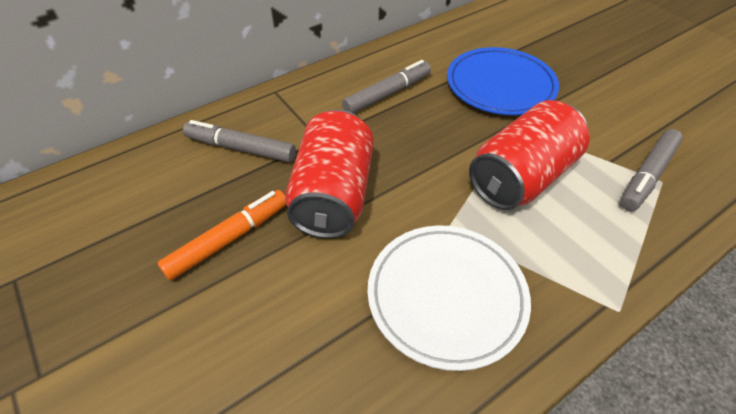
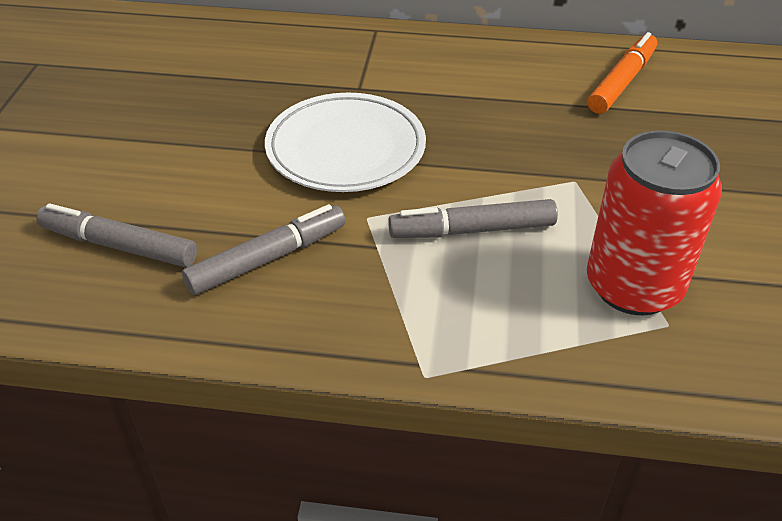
blue plate: 1 -> 0
red can: 2 -> 1

